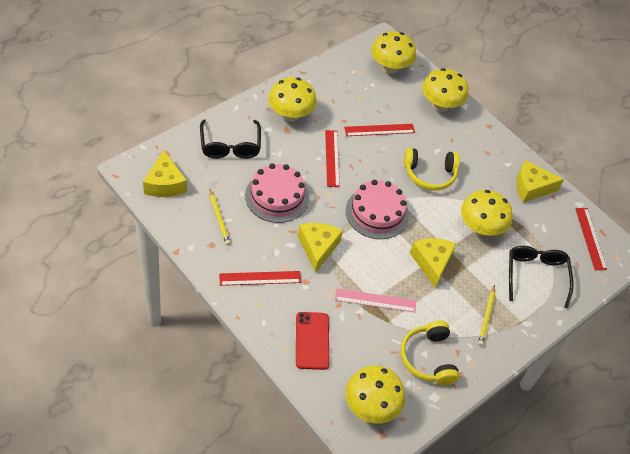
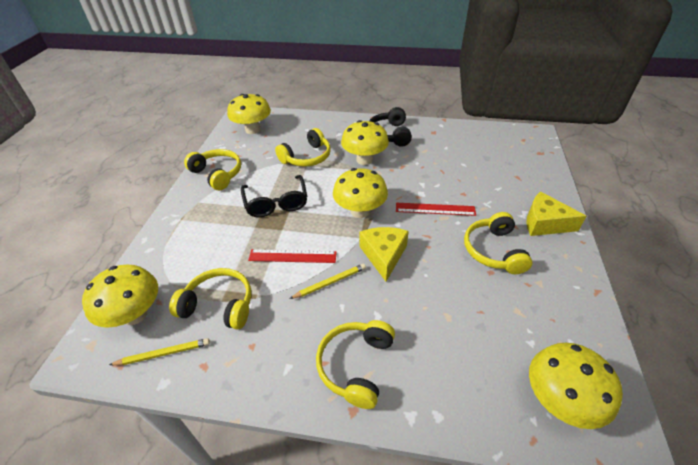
black glasses: 2 -> 1
black headphones: 0 -> 1
pink cake: 2 -> 0
pink ruler: 1 -> 0
red phone: 1 -> 0
red ruler: 4 -> 2
yellow cheese: 4 -> 2
yellow headphones: 2 -> 5

